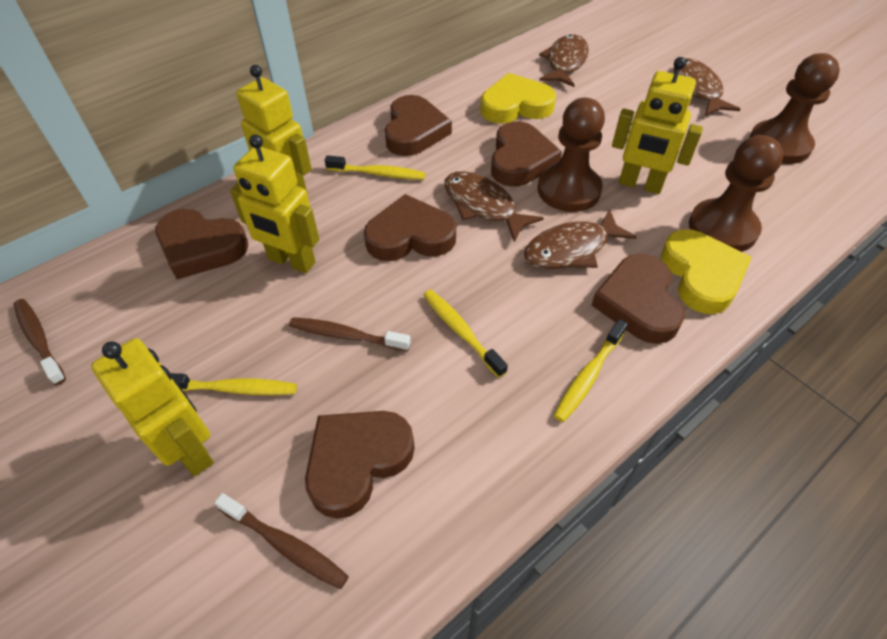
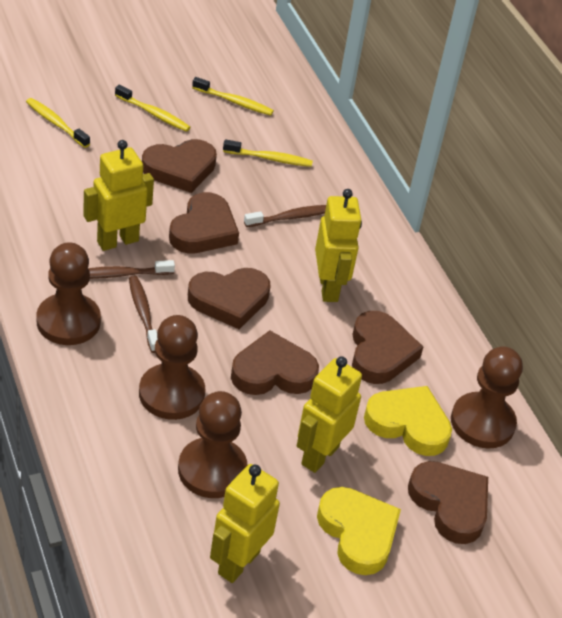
brown fish: 4 -> 0
brown pawn: 3 -> 4

